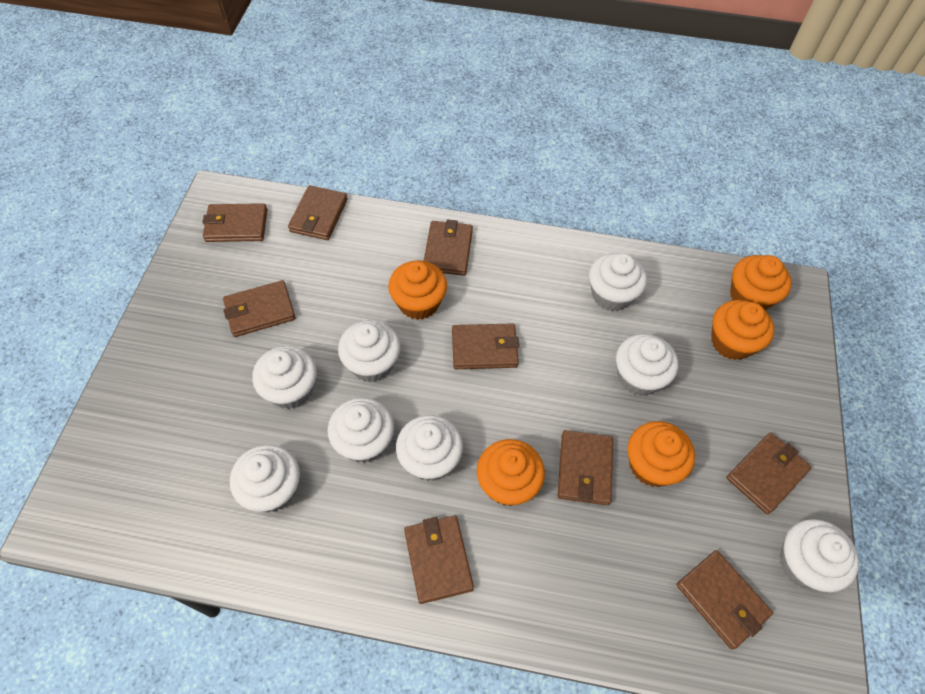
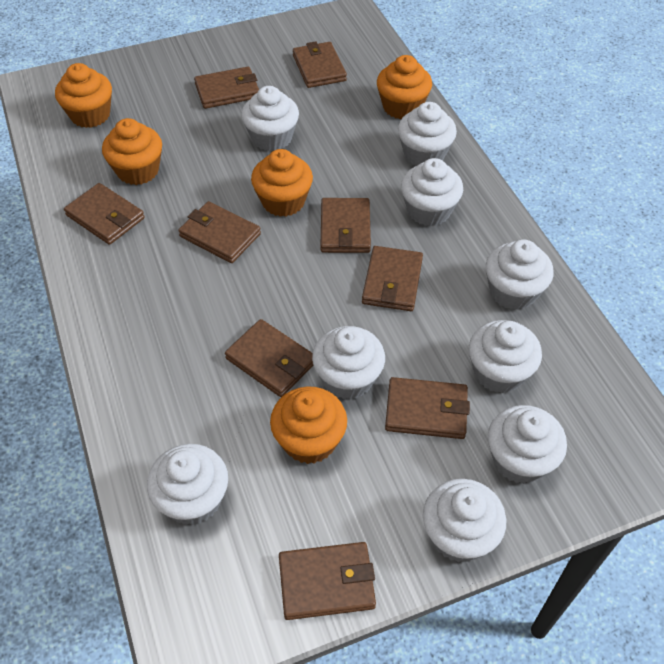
white cupcake: 8 -> 9

